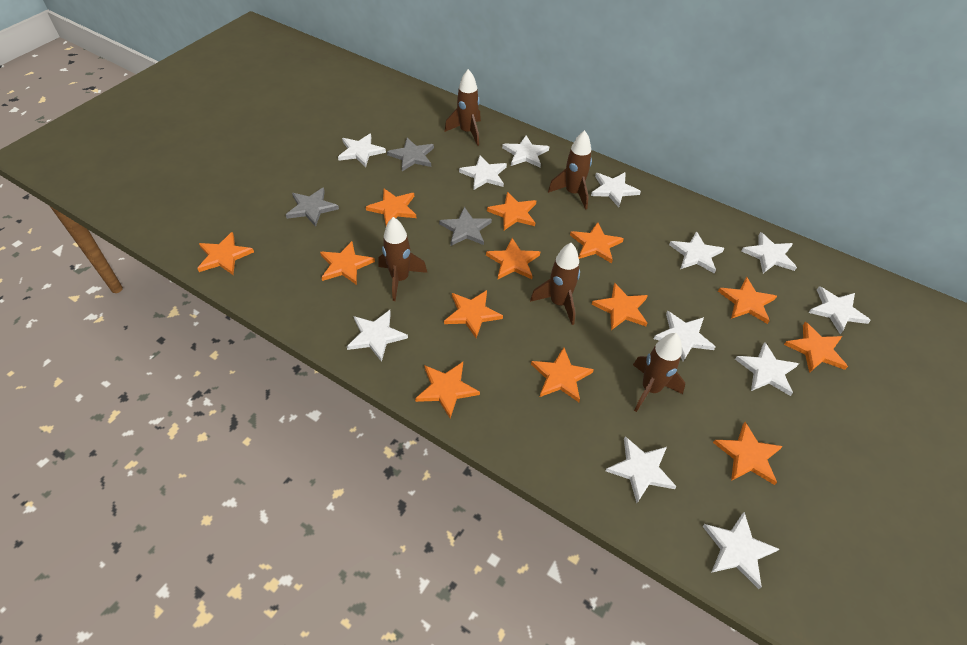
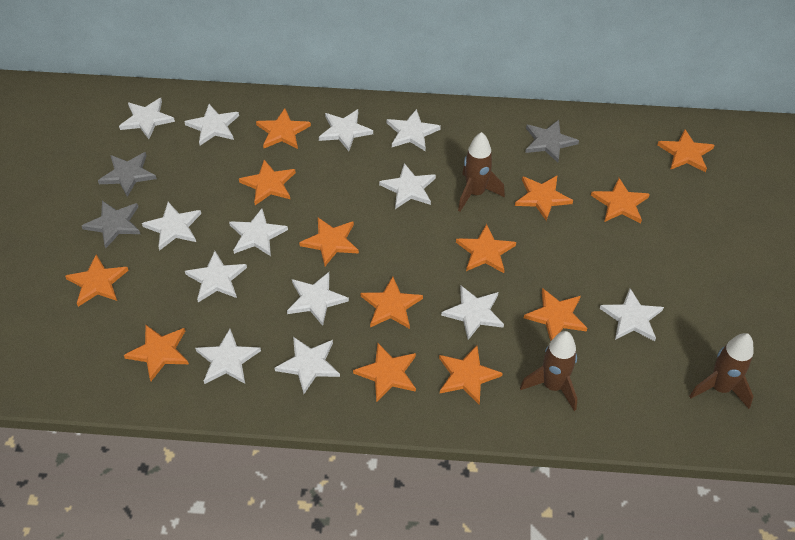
brown rocket: 5 -> 3
white star: 12 -> 13

